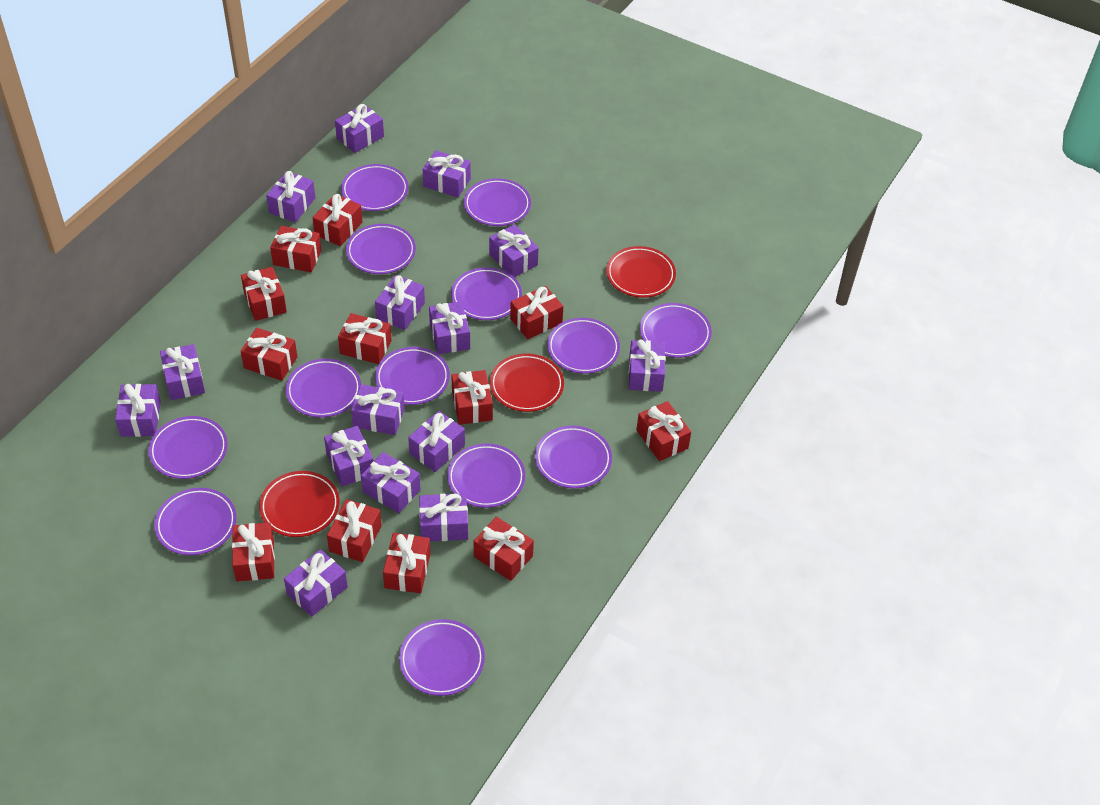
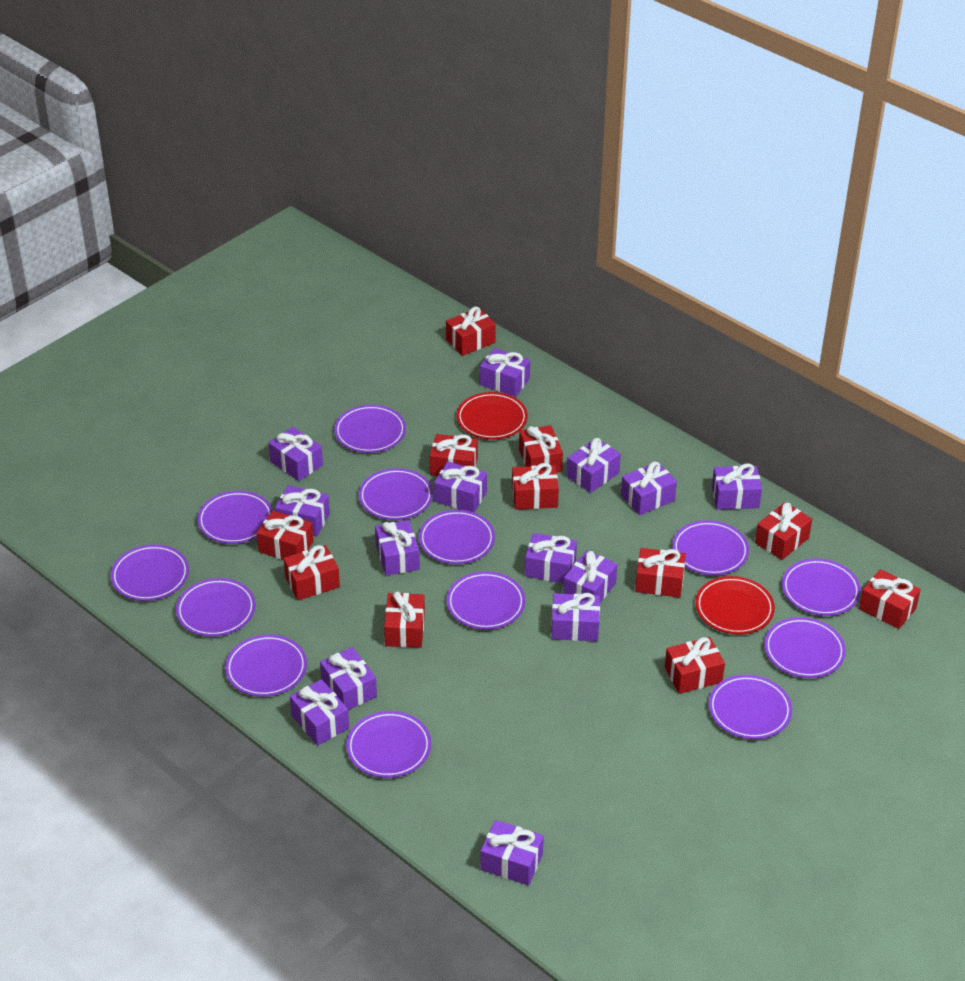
purple gift: 15 -> 14
red gift: 12 -> 11
red plate: 3 -> 2

